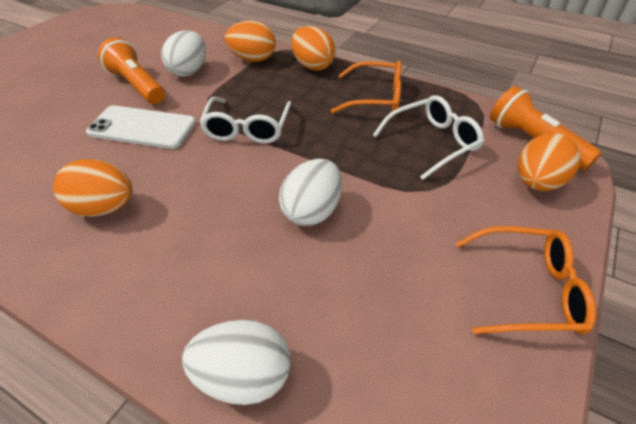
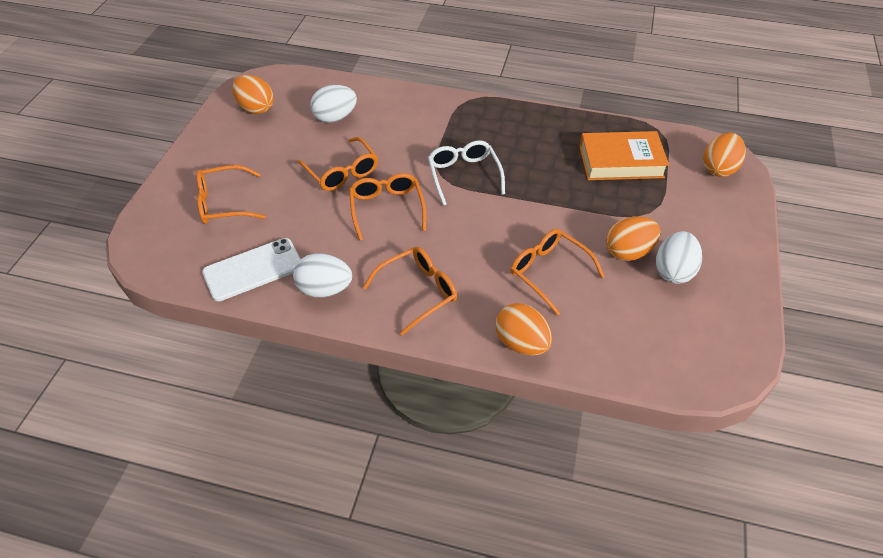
orange book: 0 -> 1
orange flashlight: 2 -> 0
orange glasses: 2 -> 5
white glasses: 2 -> 1

